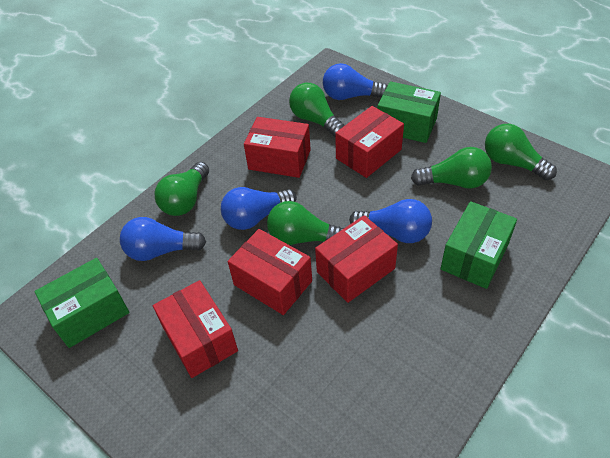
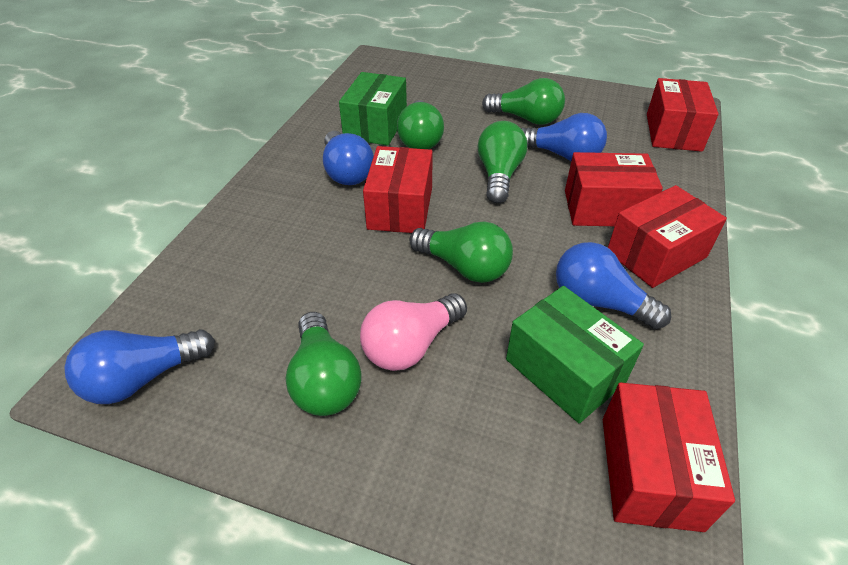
green box: 3 -> 2
pink light bulb: 0 -> 1

